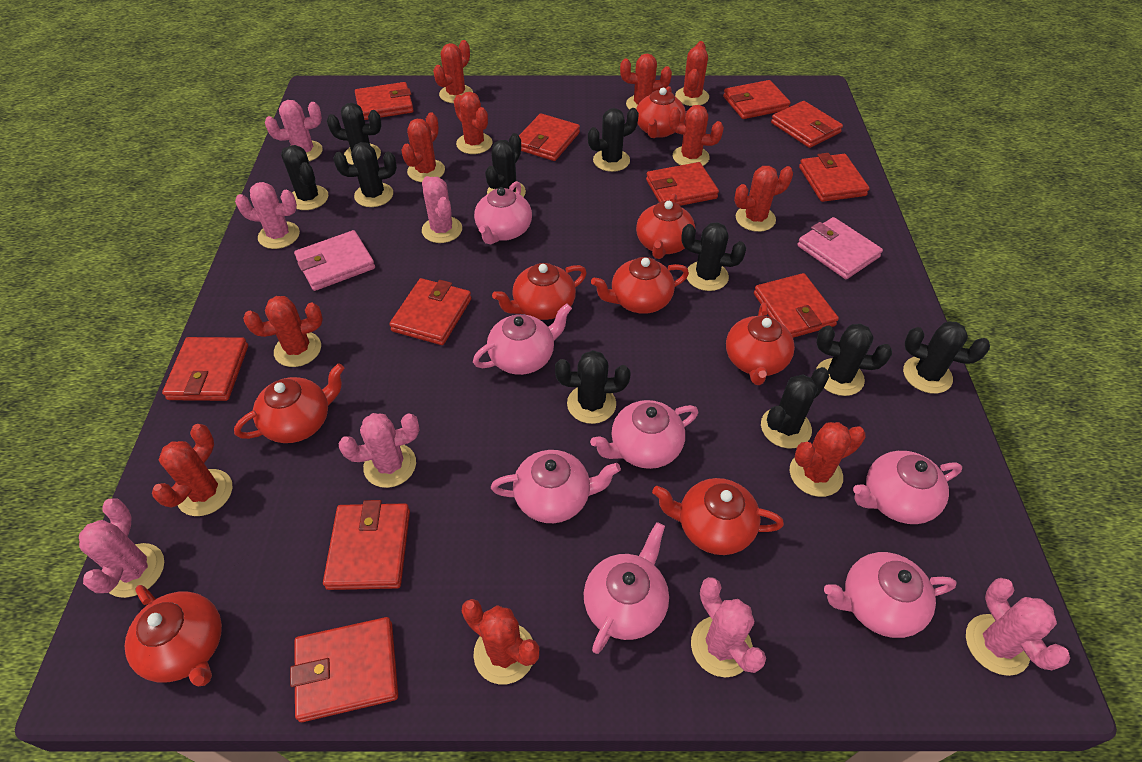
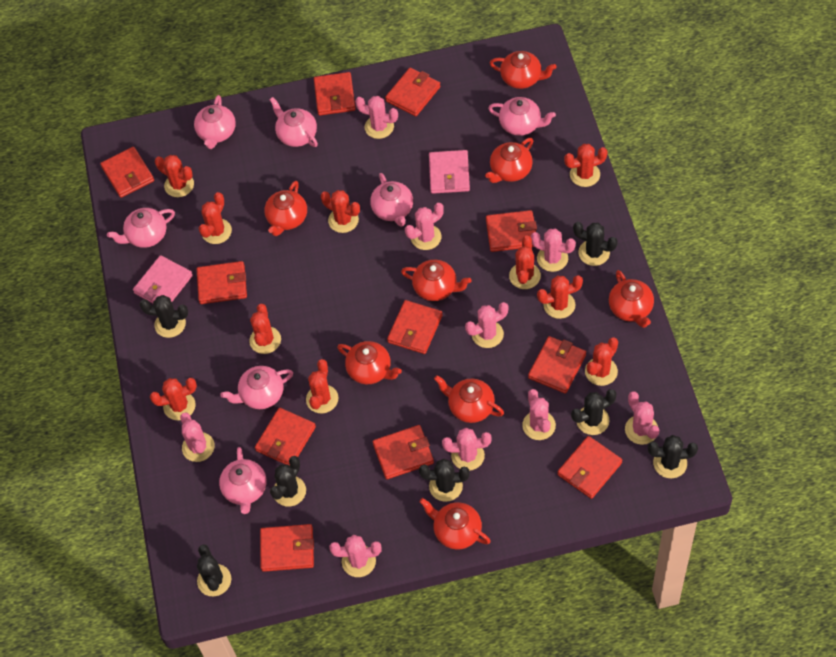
black cactus: 10 -> 7
pink cactus: 7 -> 9
red cactus: 11 -> 10

